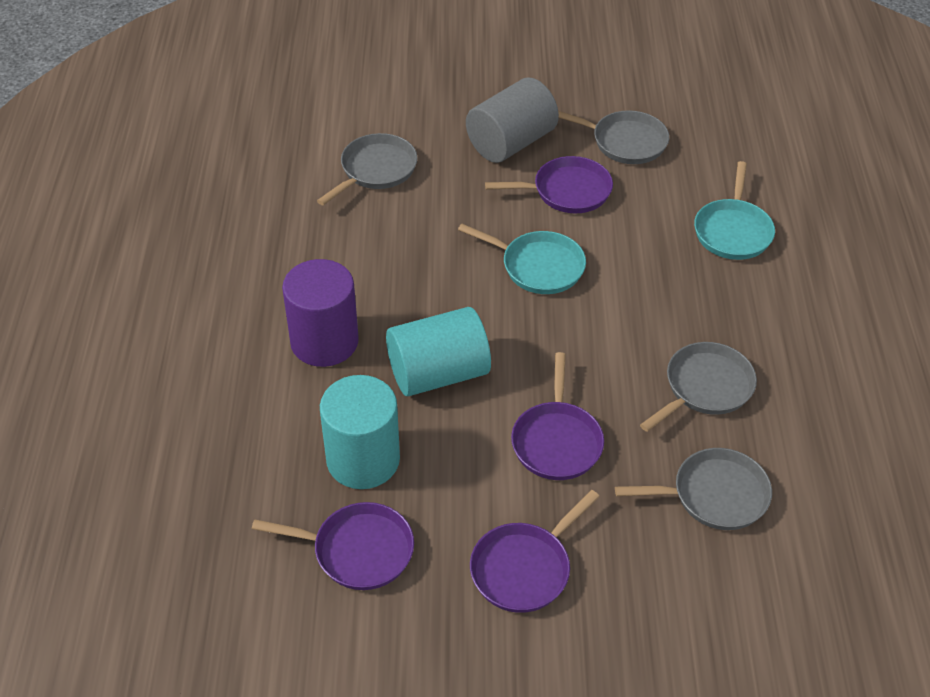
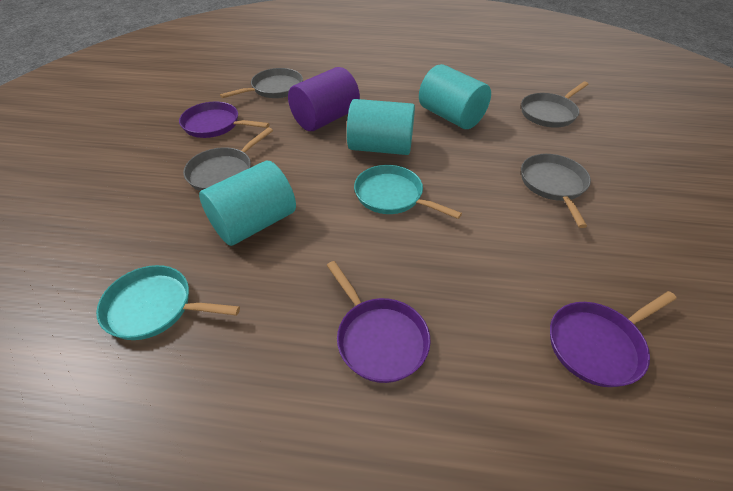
grey cylinder: 1 -> 0
purple pan: 4 -> 3
turquoise cylinder: 2 -> 3

